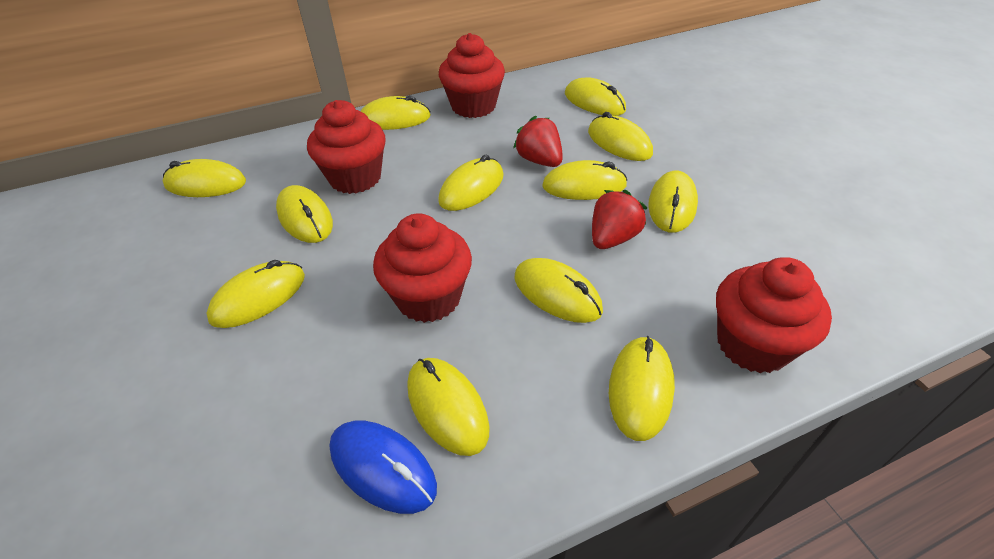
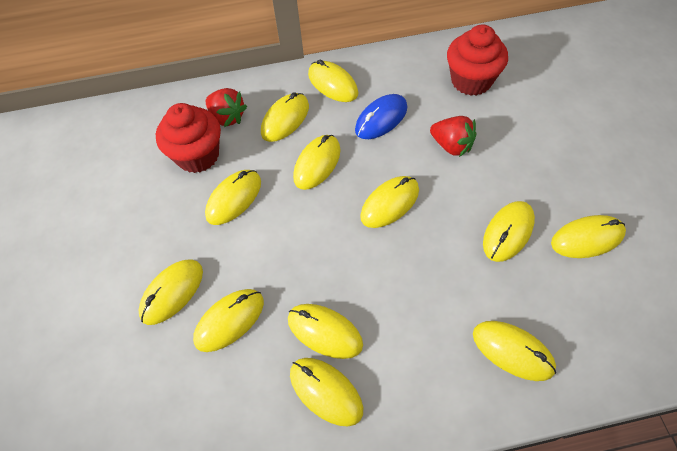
red cupcake: 4 -> 2

